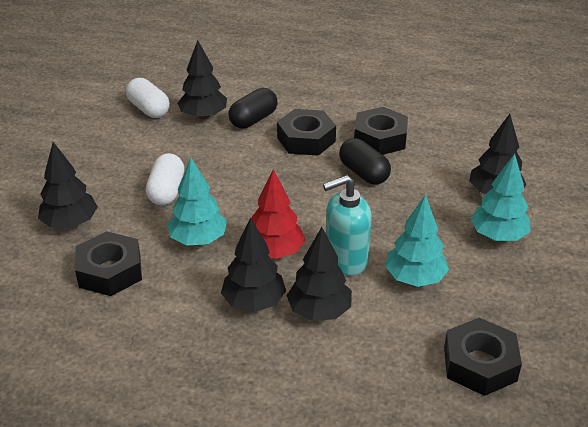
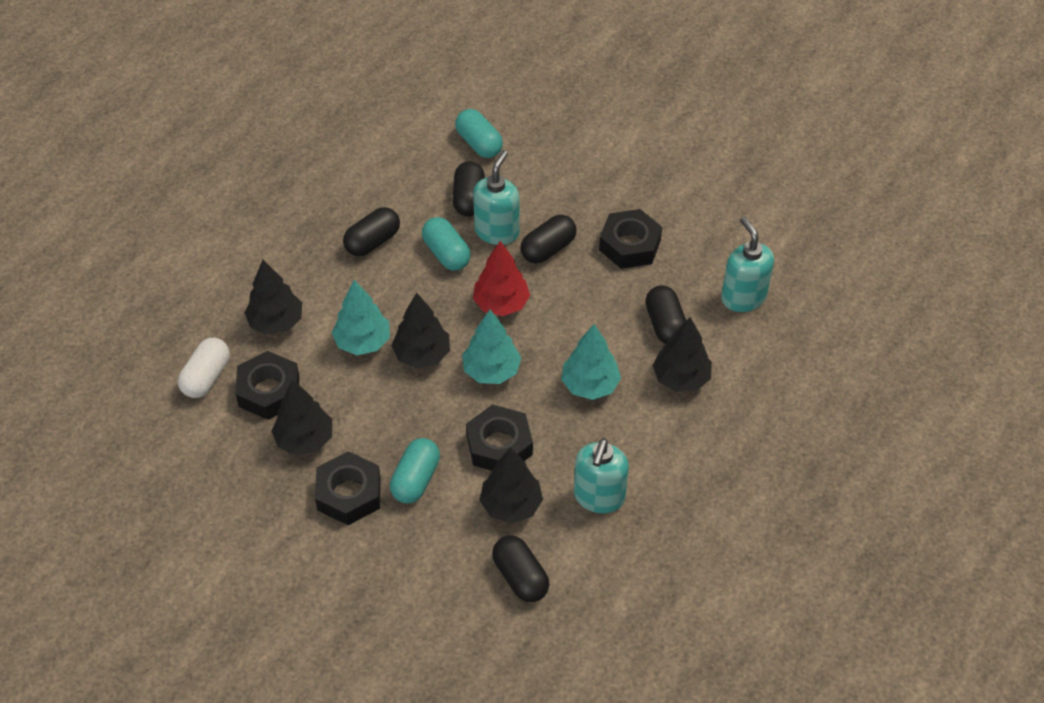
black capsule: 2 -> 5
turquoise capsule: 0 -> 3
turquoise soap dispenser: 1 -> 3
white capsule: 2 -> 1

